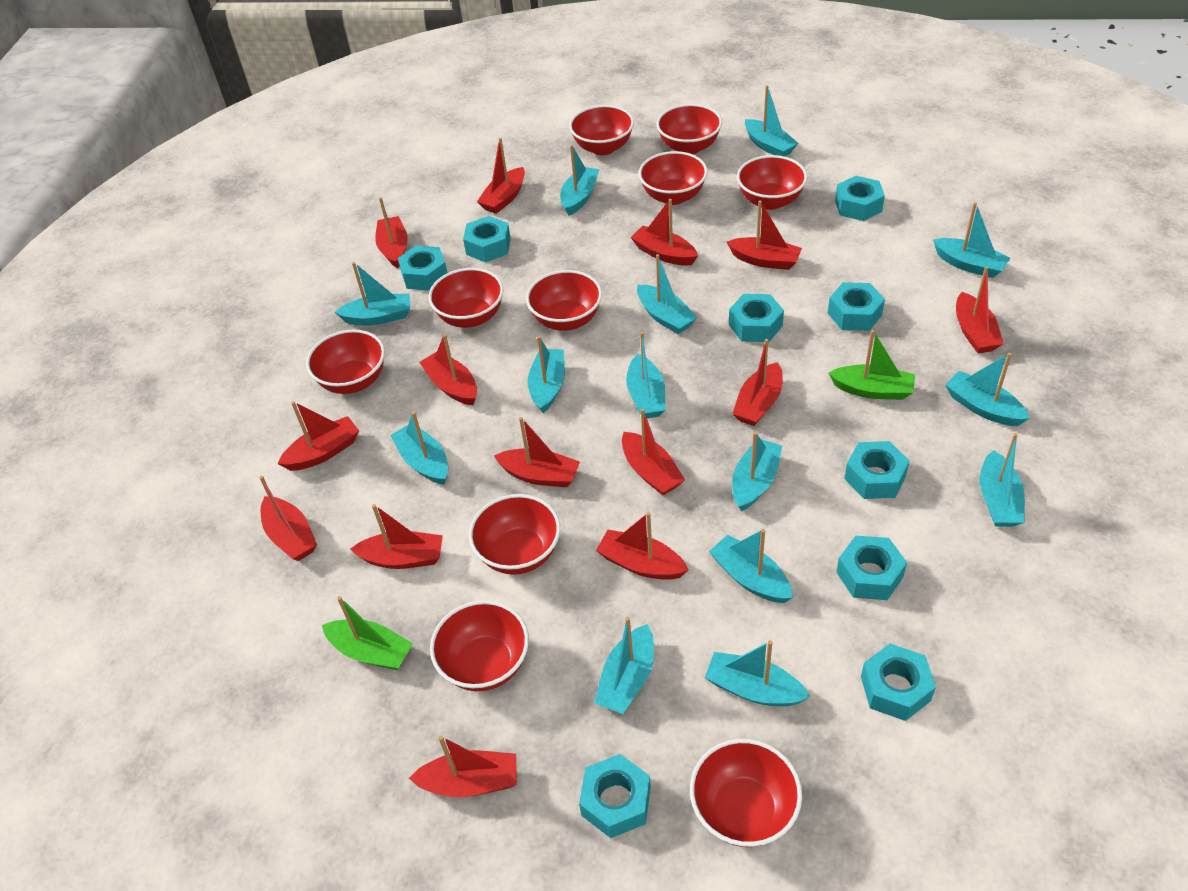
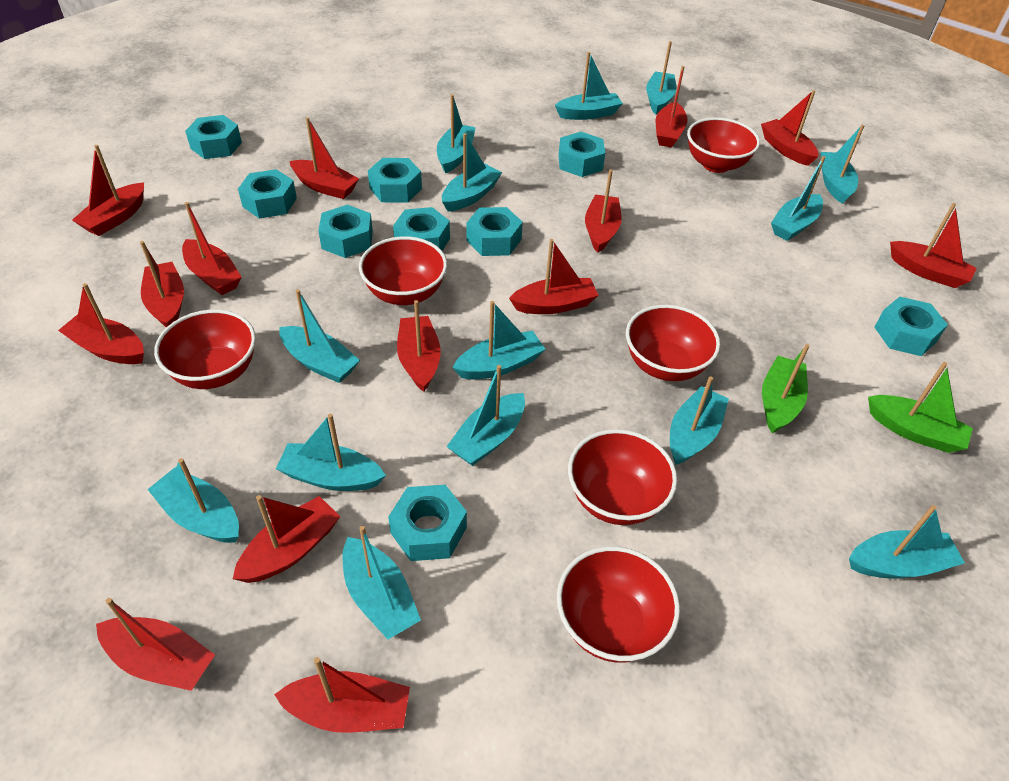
red bowl: 10 -> 6

